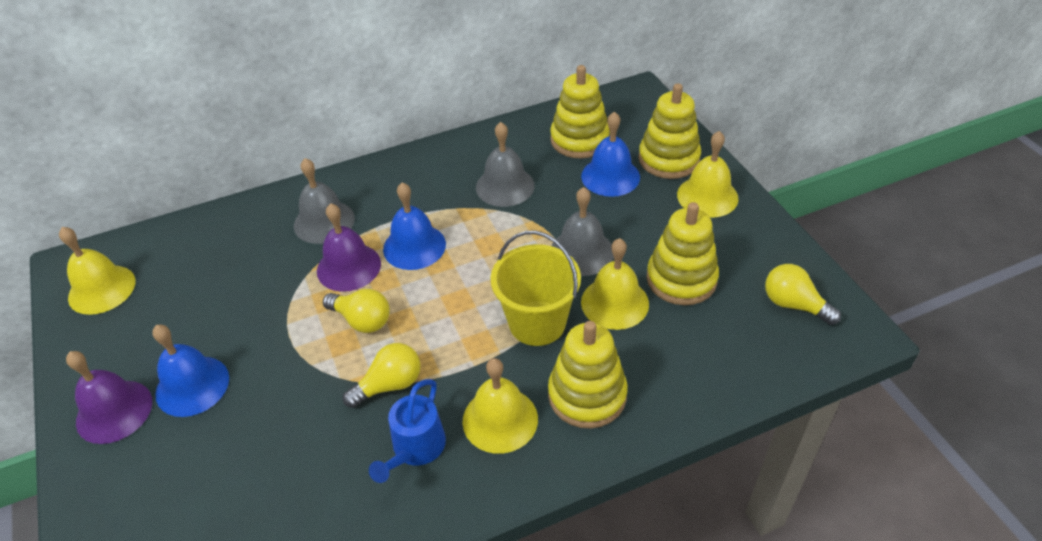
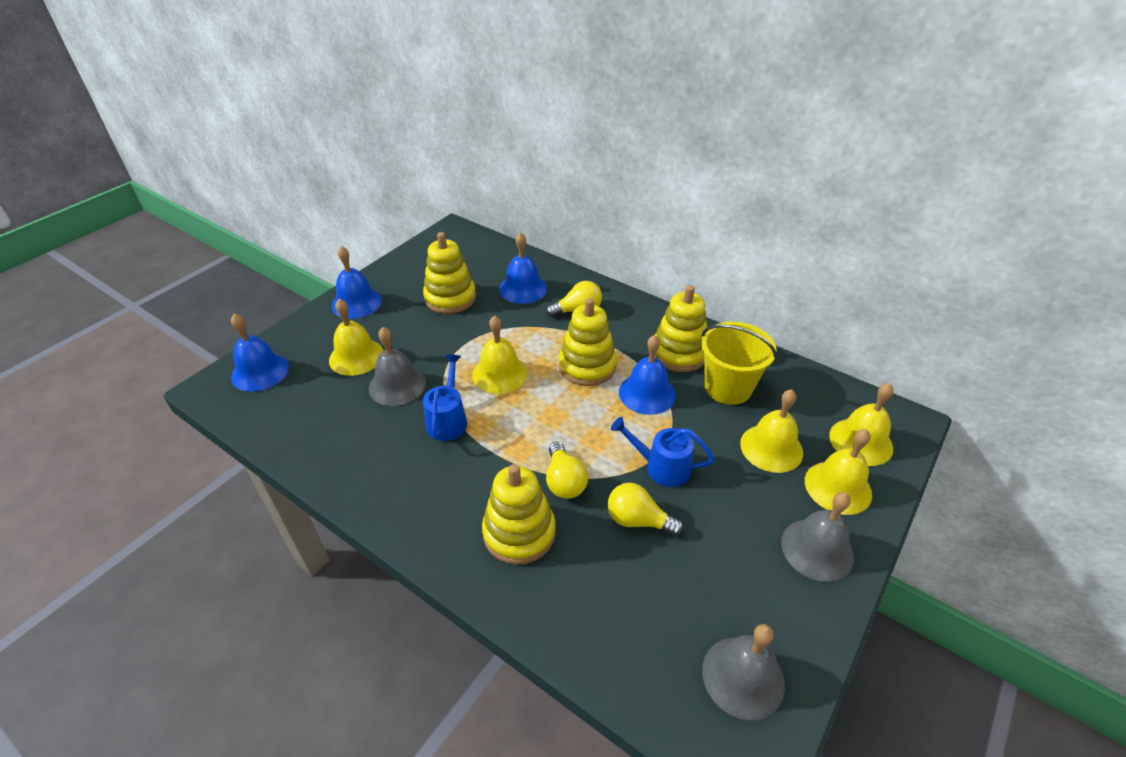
blue bell: 3 -> 4
blue watering can: 1 -> 2
purple bell: 2 -> 0
yellow bell: 4 -> 5

